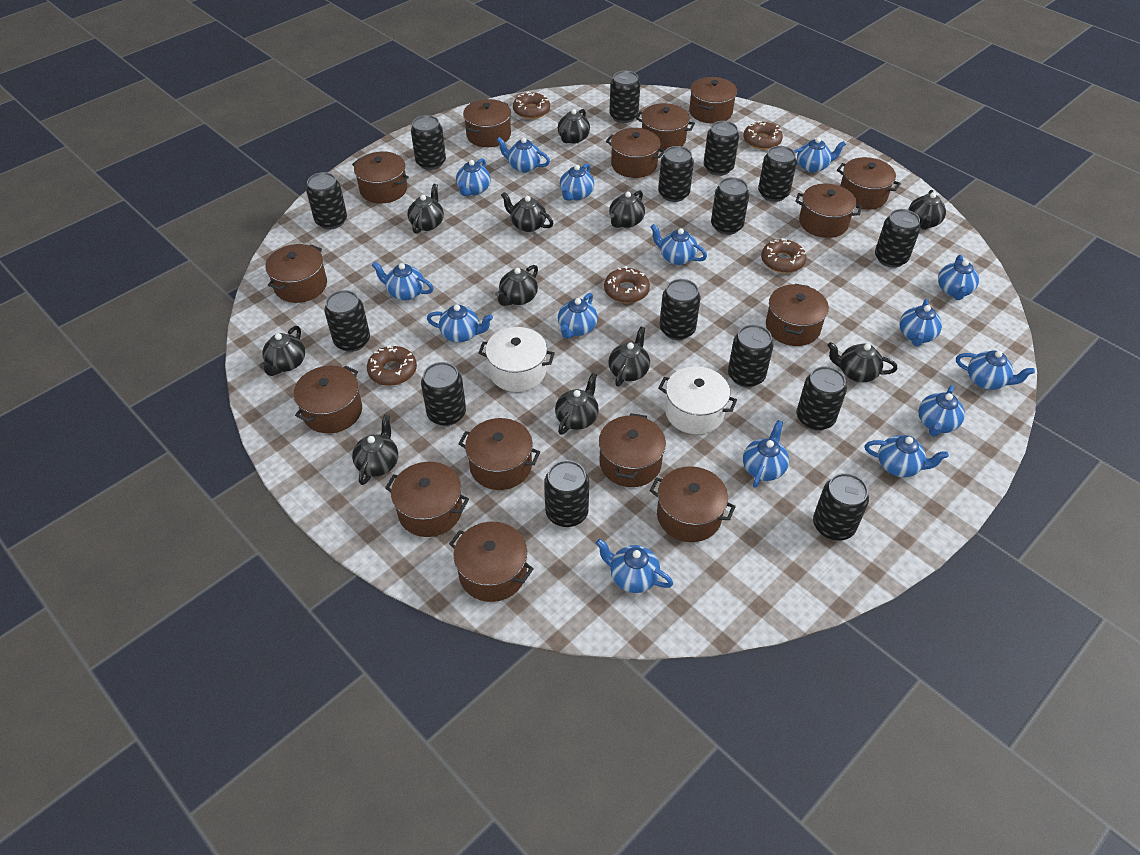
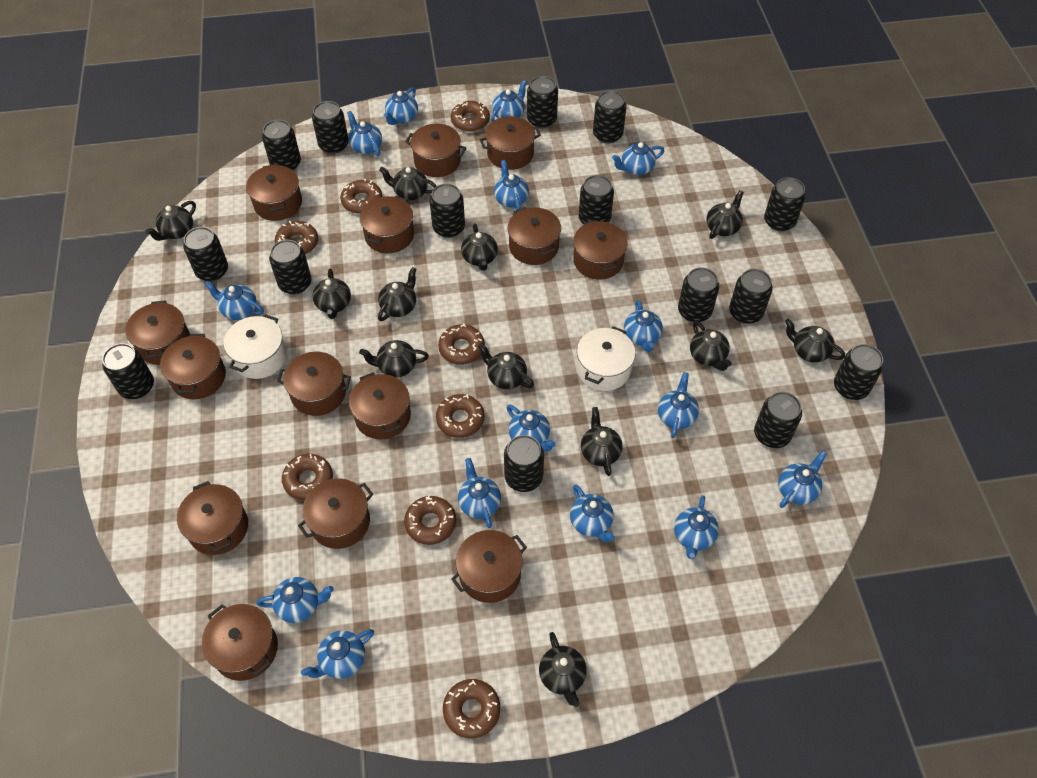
black teapot: 11 -> 12
brown donut: 5 -> 8
brown pot: 15 -> 14

